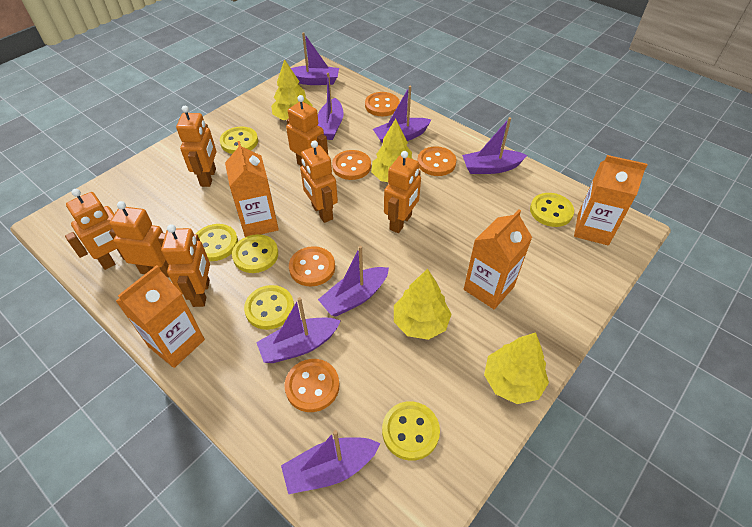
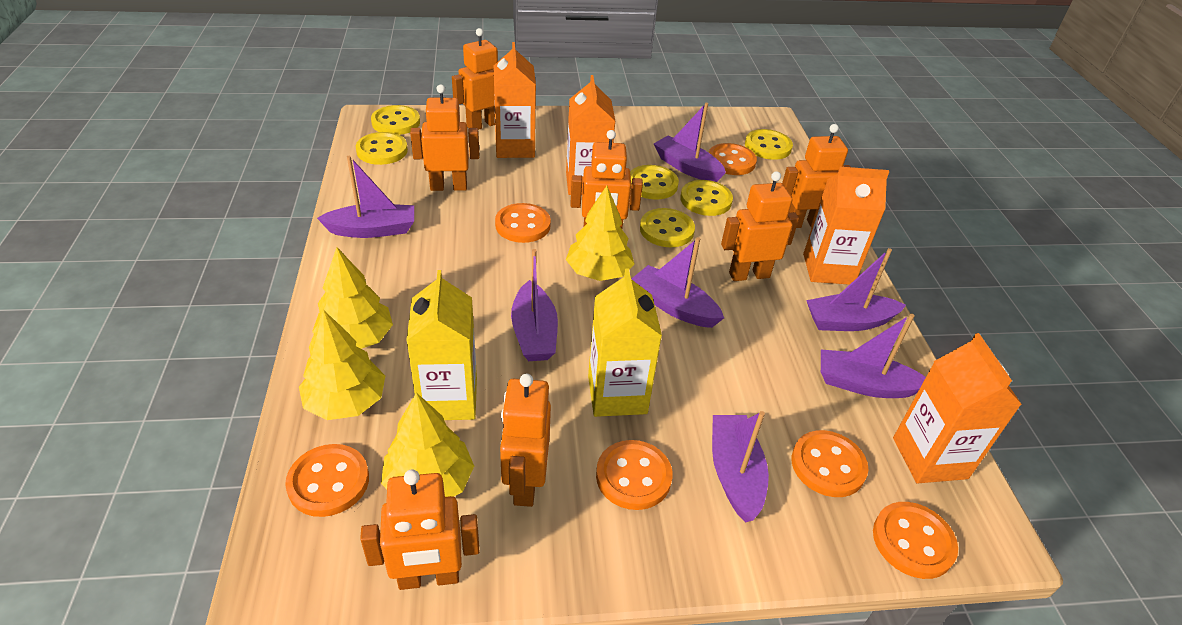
orange button: 5 -> 6
yellow carton: 0 -> 2

